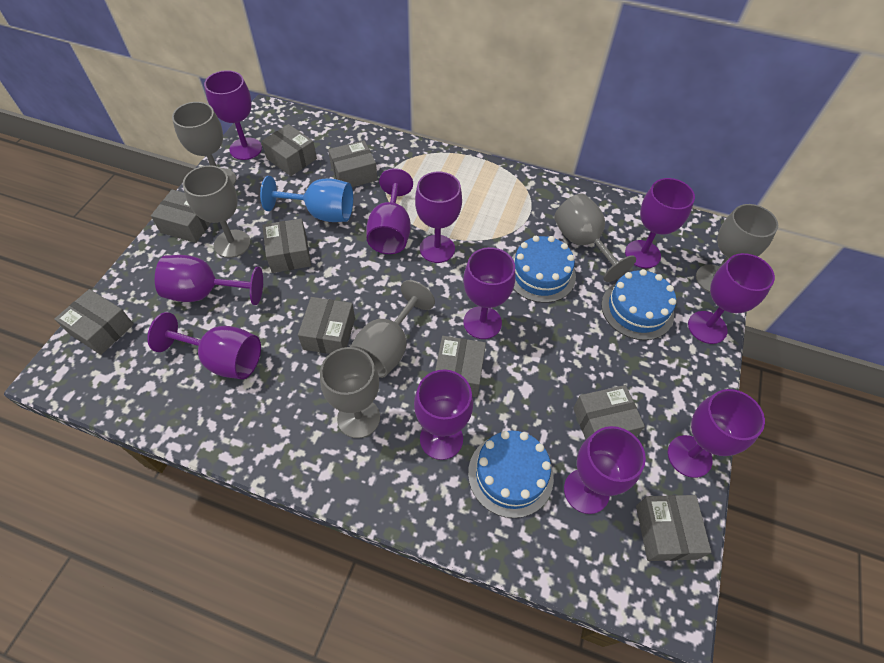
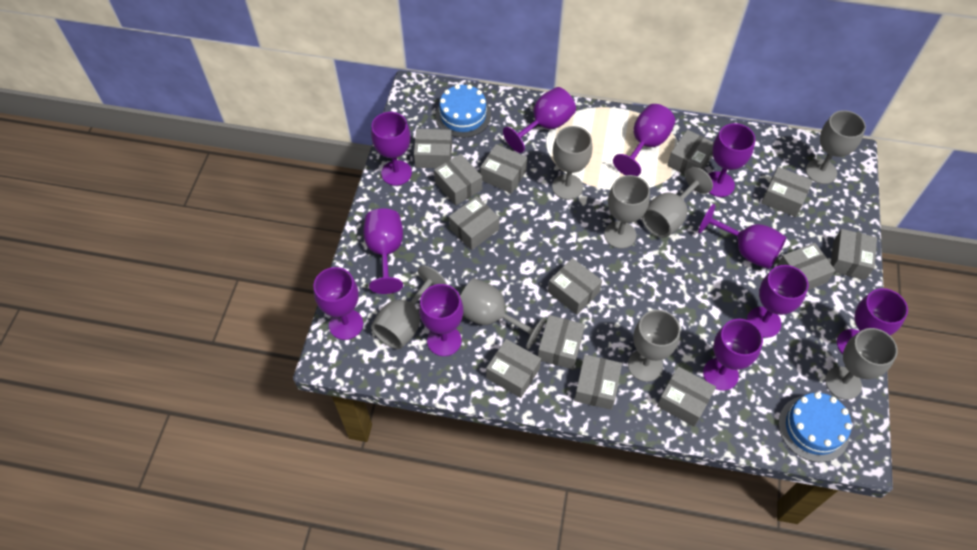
blue cake: 3 -> 2
blue goblet: 1 -> 0
grey box: 9 -> 13
grey goblet: 6 -> 8

